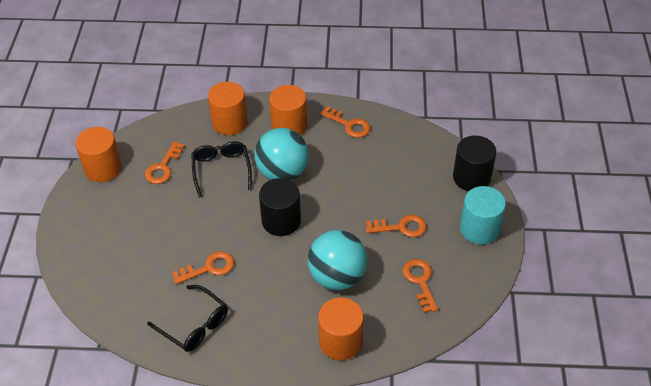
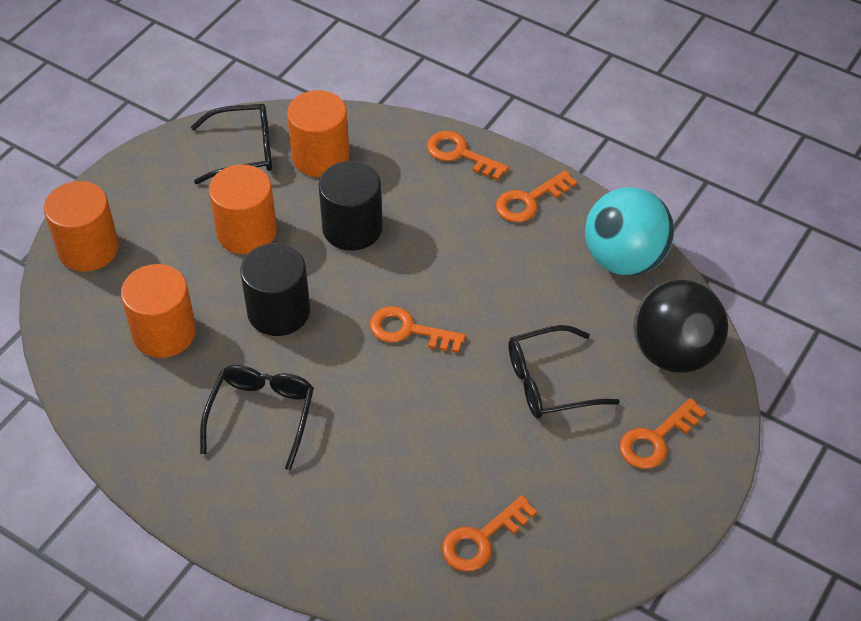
black ball: 0 -> 1
black glasses: 2 -> 3
turquoise ball: 2 -> 1
turquoise cylinder: 1 -> 0

